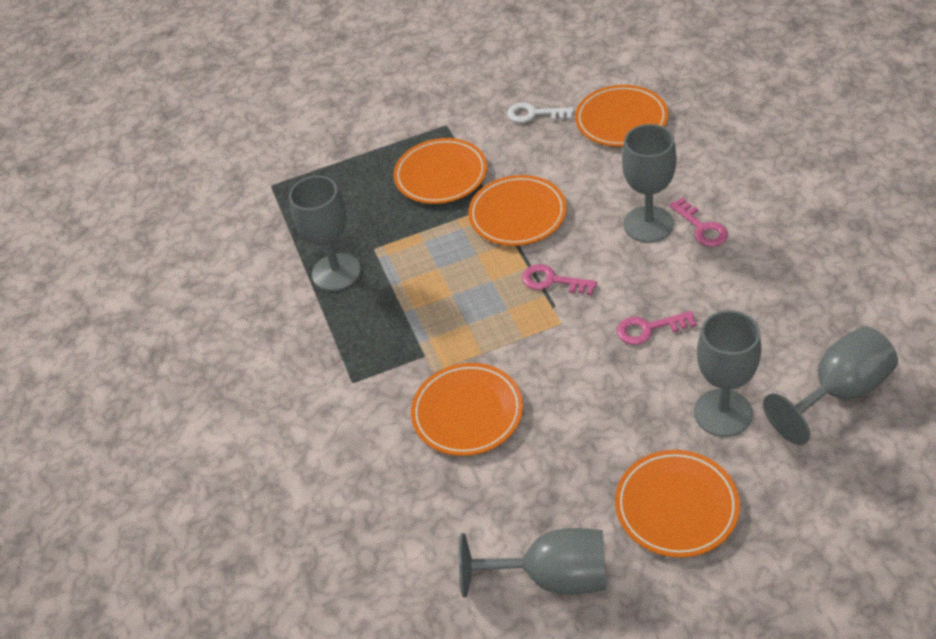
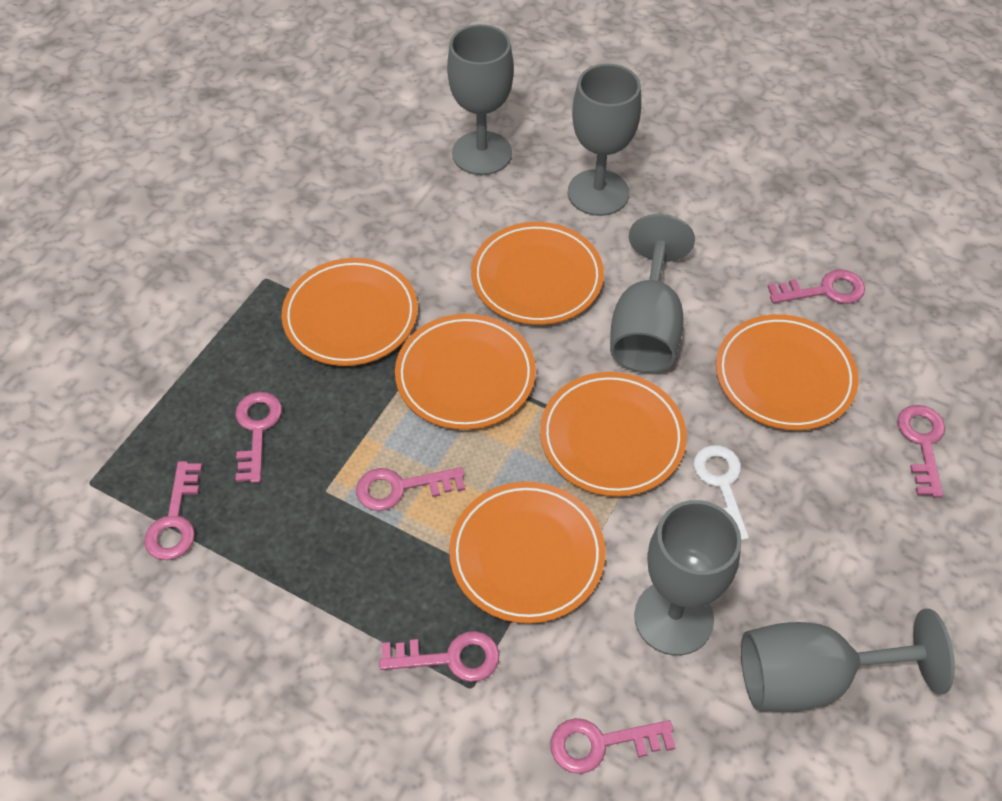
orange plate: 5 -> 6
pink key: 3 -> 7

